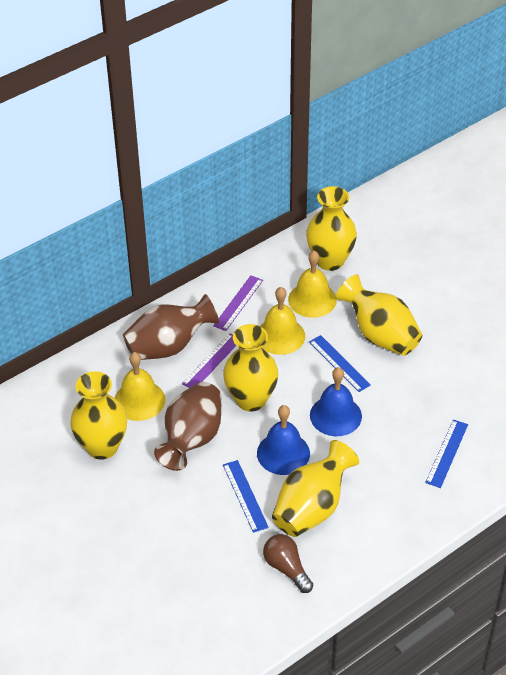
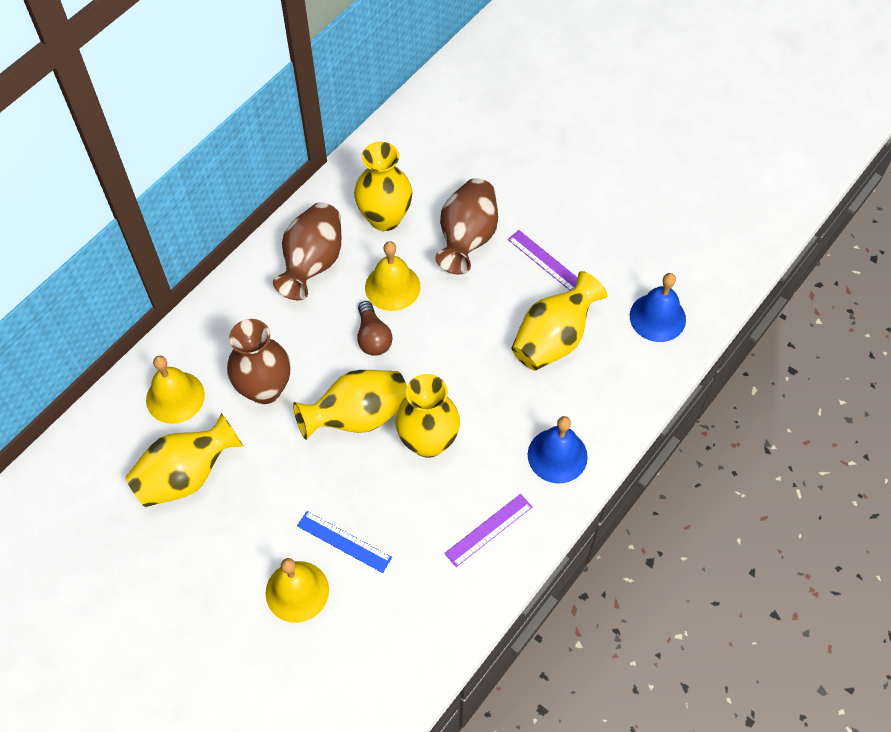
blue ruler: 3 -> 1
brown vase: 2 -> 3

